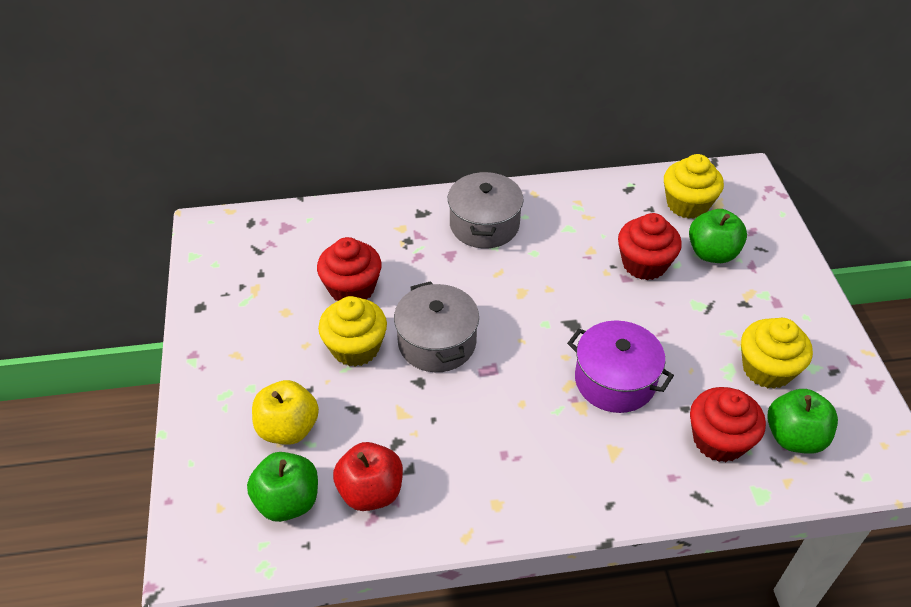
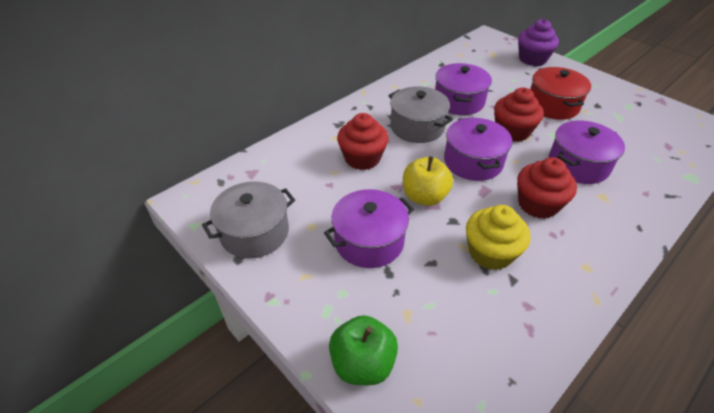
green apple: 3 -> 1
purple cupcake: 0 -> 1
purple pot: 1 -> 4
red apple: 1 -> 0
red pot: 0 -> 1
yellow cupcake: 3 -> 1

